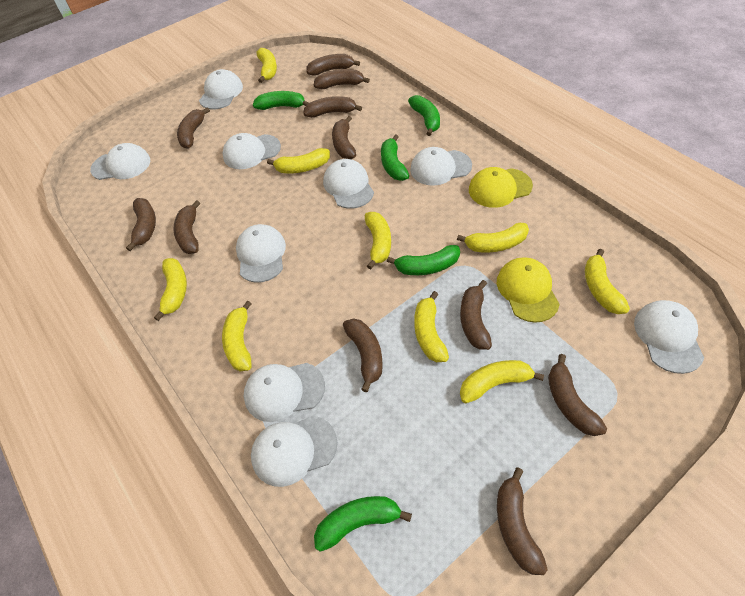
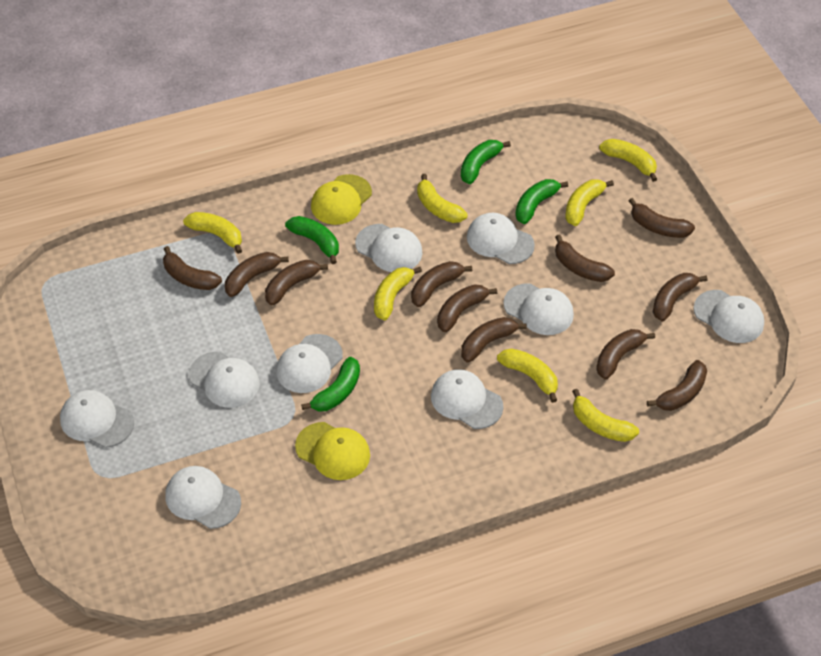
green banana: 5 -> 4
yellow banana: 9 -> 7

